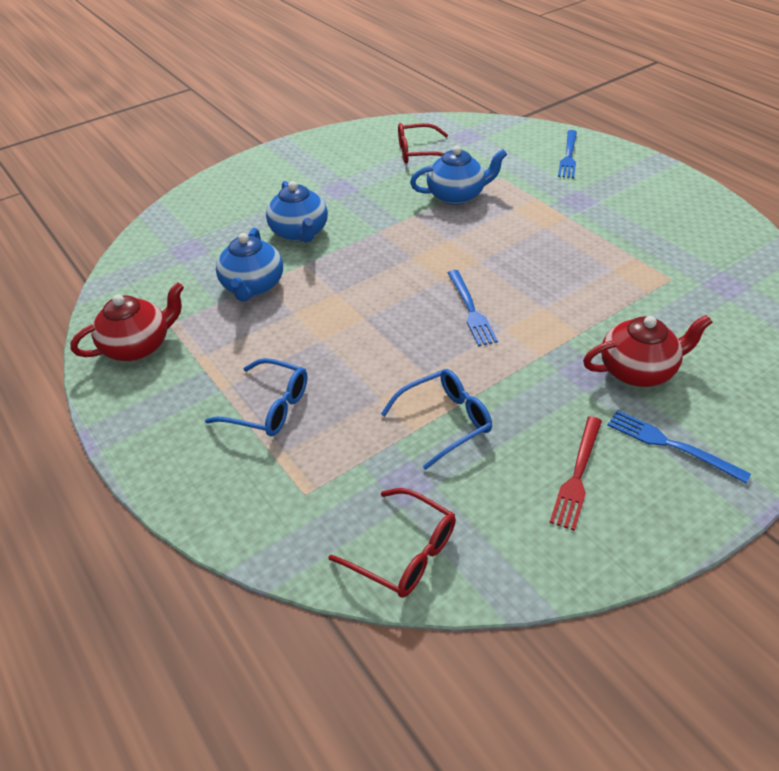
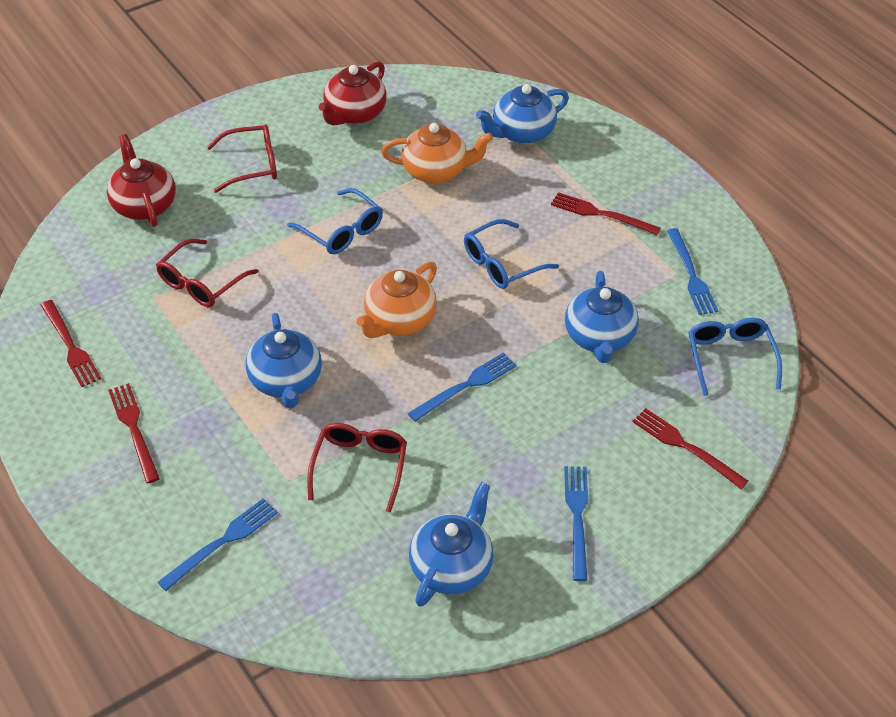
blue fork: 3 -> 4
blue glasses: 2 -> 3
blue teapot: 3 -> 4
orange teapot: 0 -> 2
red fork: 1 -> 4
red glasses: 2 -> 3

